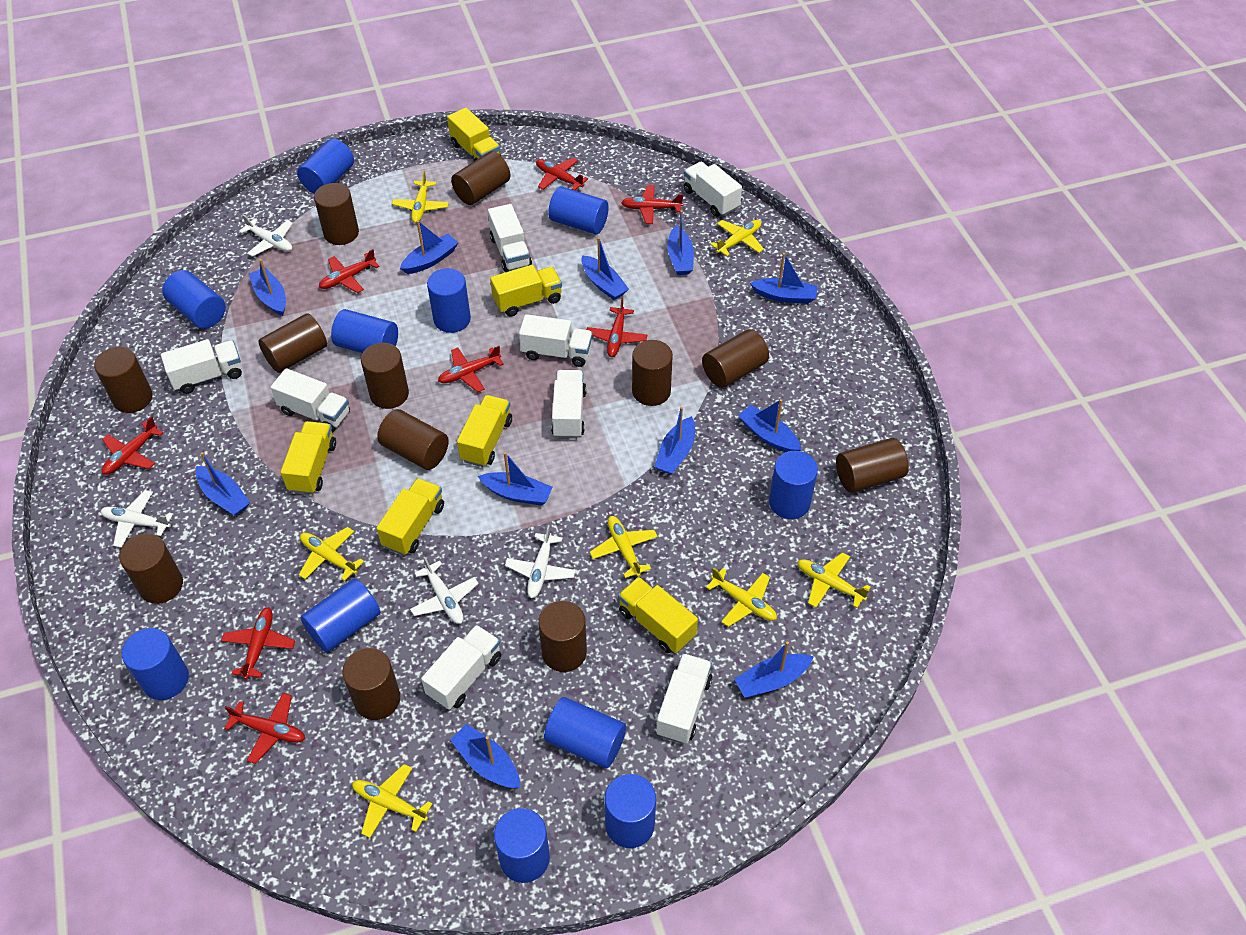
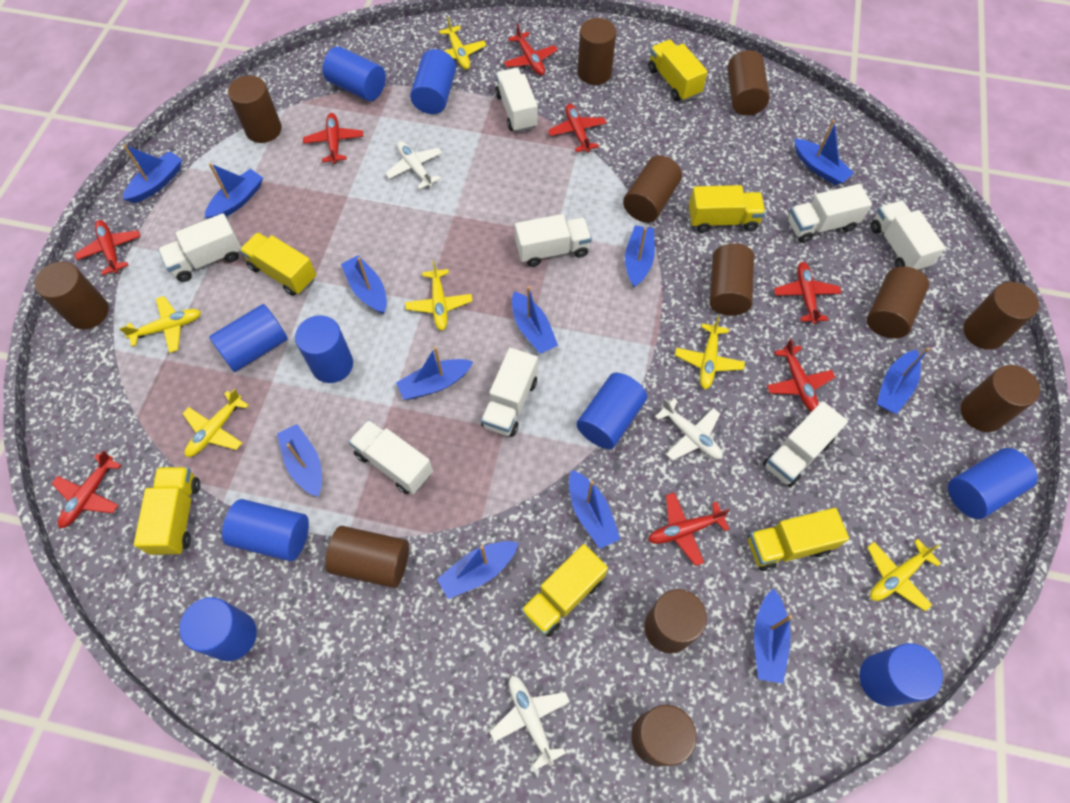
blue boat: 11 -> 12
blue cylinder: 11 -> 9
white plane: 4 -> 3
yellow plane: 7 -> 6

